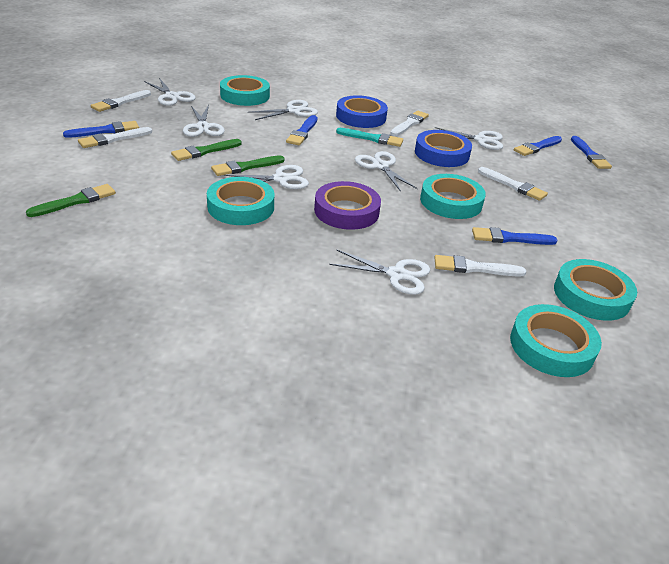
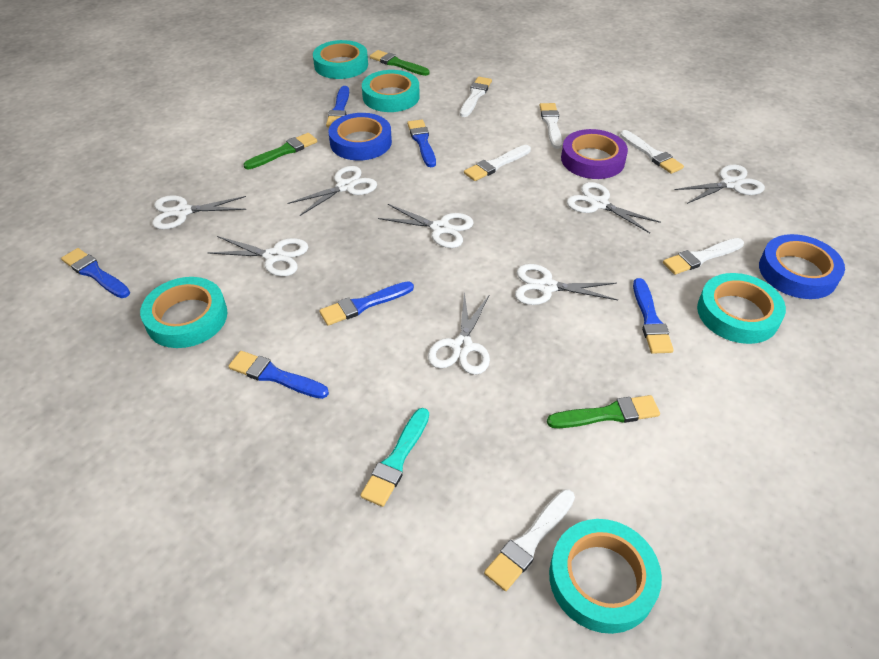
blue brush: 5 -> 6
white brush: 5 -> 6
white scissors: 7 -> 8

